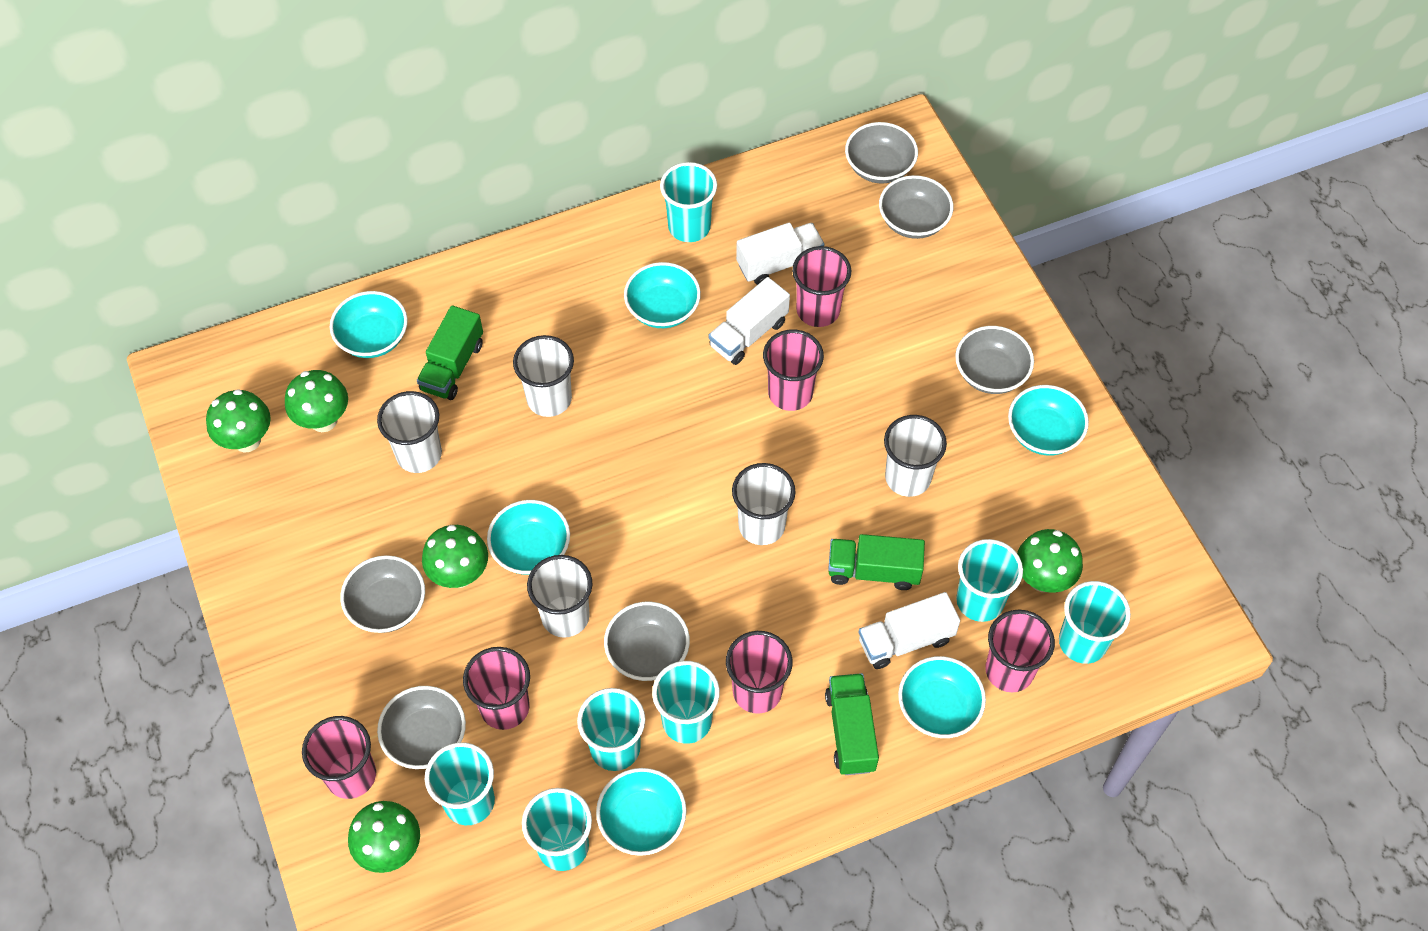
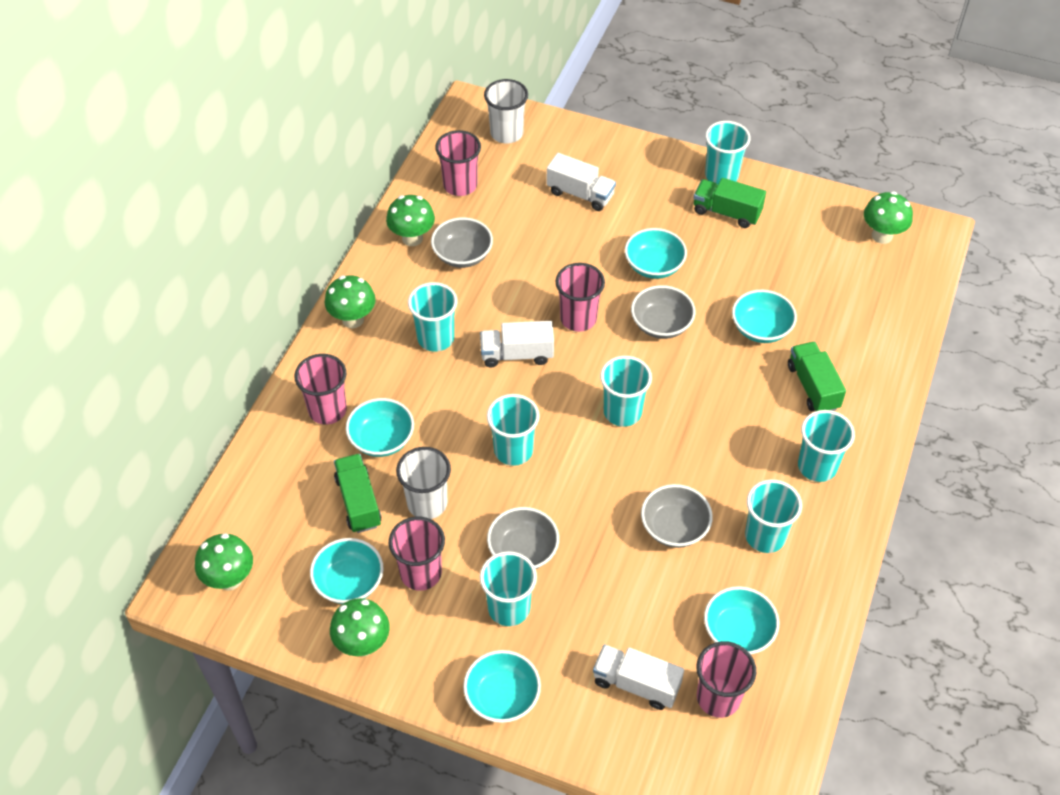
grey bowl: 6 -> 4
pink cup: 6 -> 5
white cup: 5 -> 2

